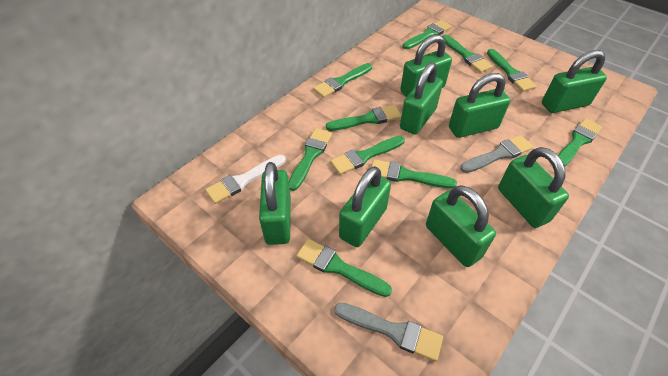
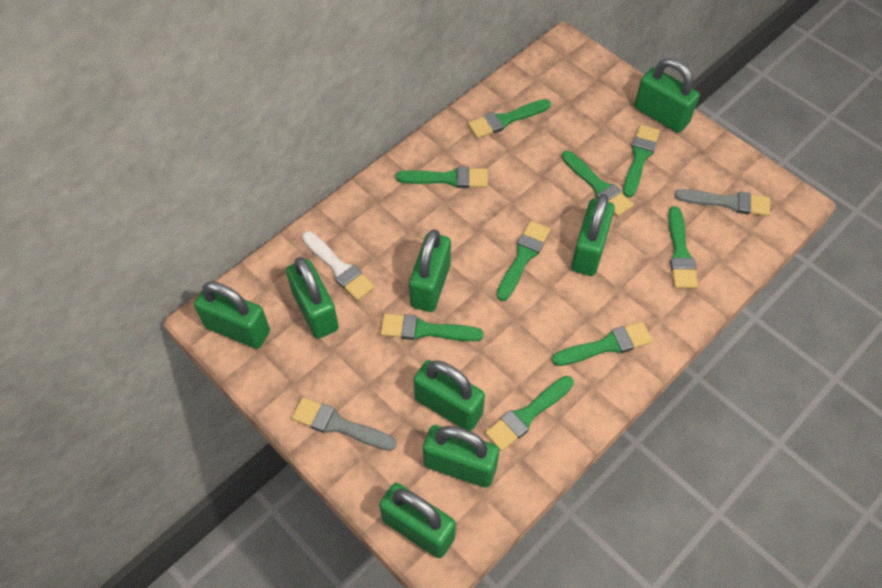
green brush: 10 -> 9

